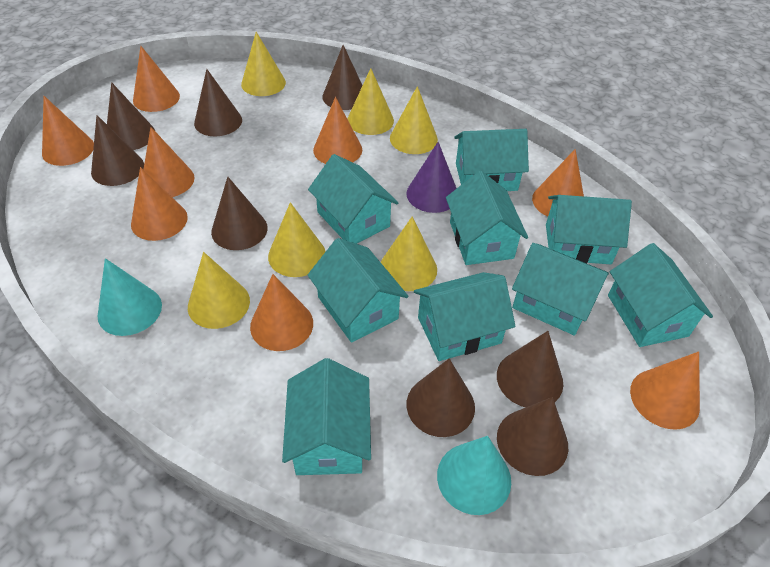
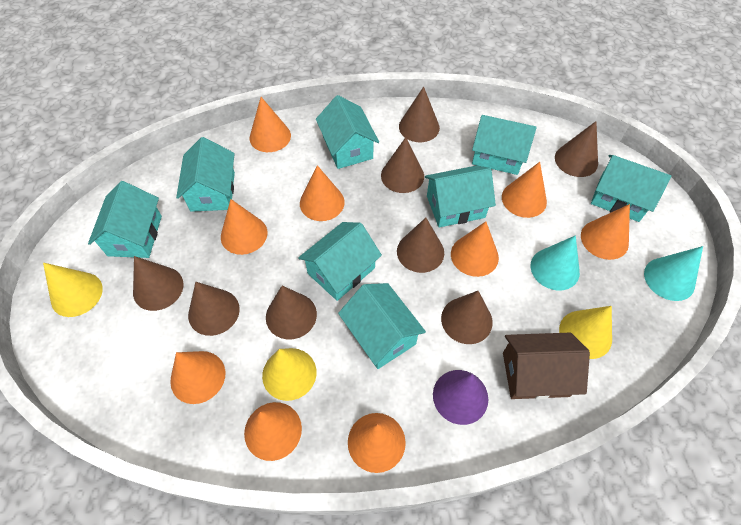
brown house: 0 -> 1
orange cone: 8 -> 9
turquoise house: 9 -> 8
yellow cone: 6 -> 3

